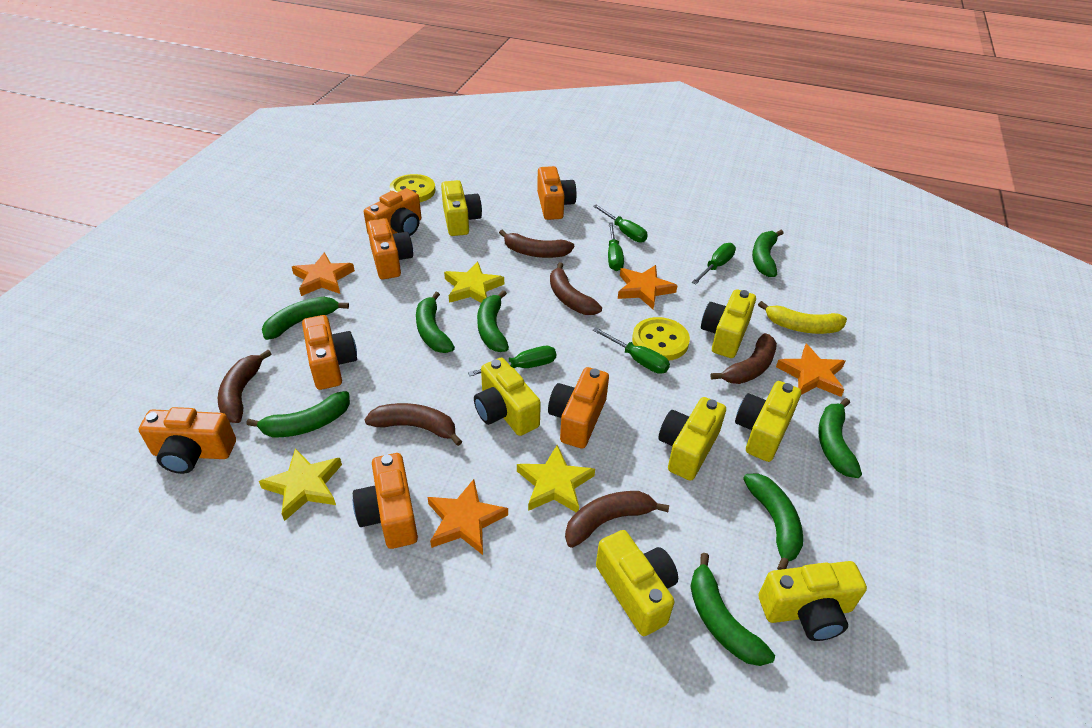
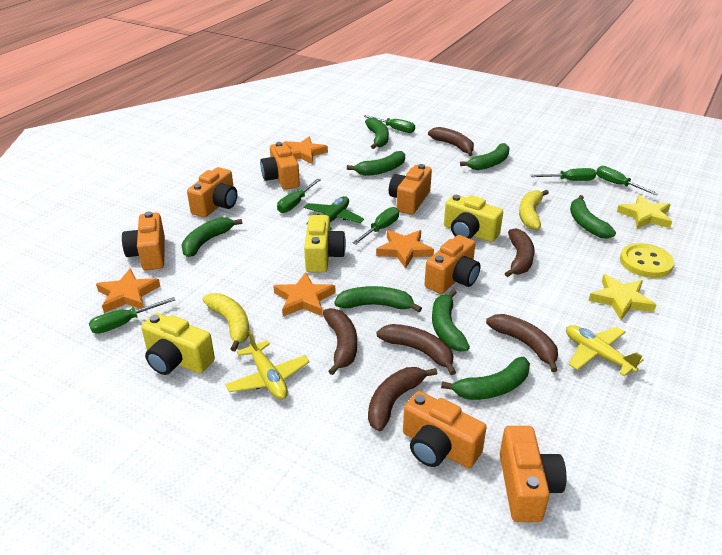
green plane: 0 -> 1
green screwdriver: 5 -> 6
yellow banana: 1 -> 2
yellow button: 2 -> 1
yellow camera: 7 -> 3
yellow plane: 0 -> 2
yellow star: 3 -> 2

